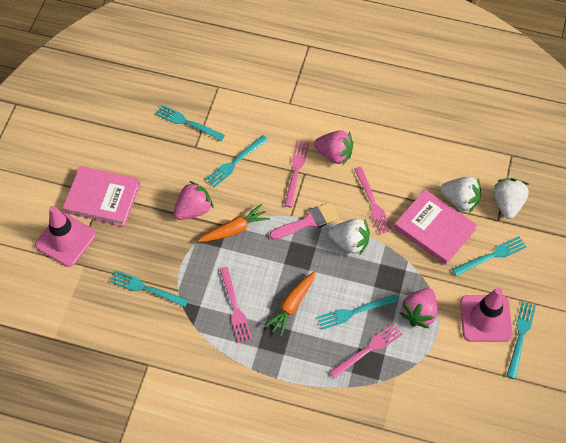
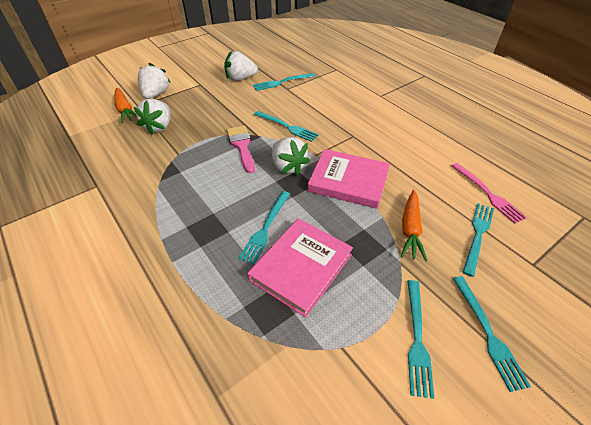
pink fork: 4 -> 1
pink strawberry: 3 -> 0
pink traffic cone: 2 -> 0
white strawberry: 3 -> 4

